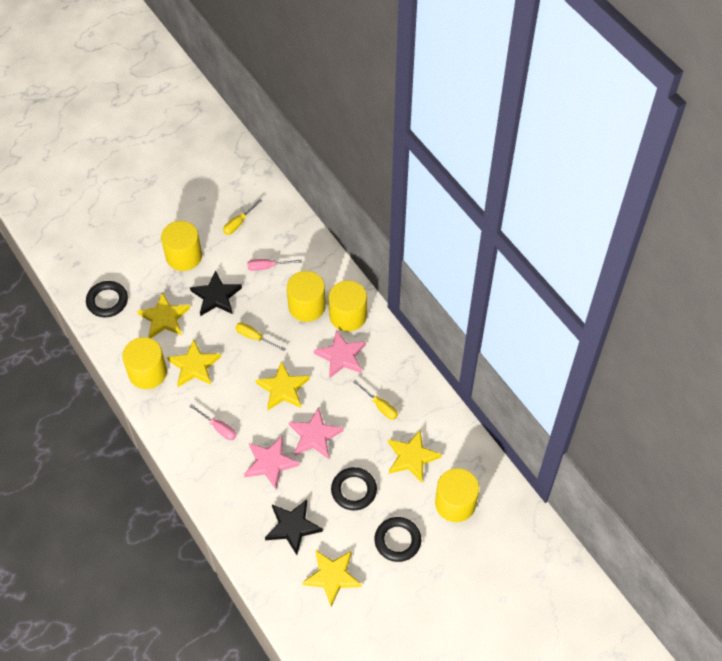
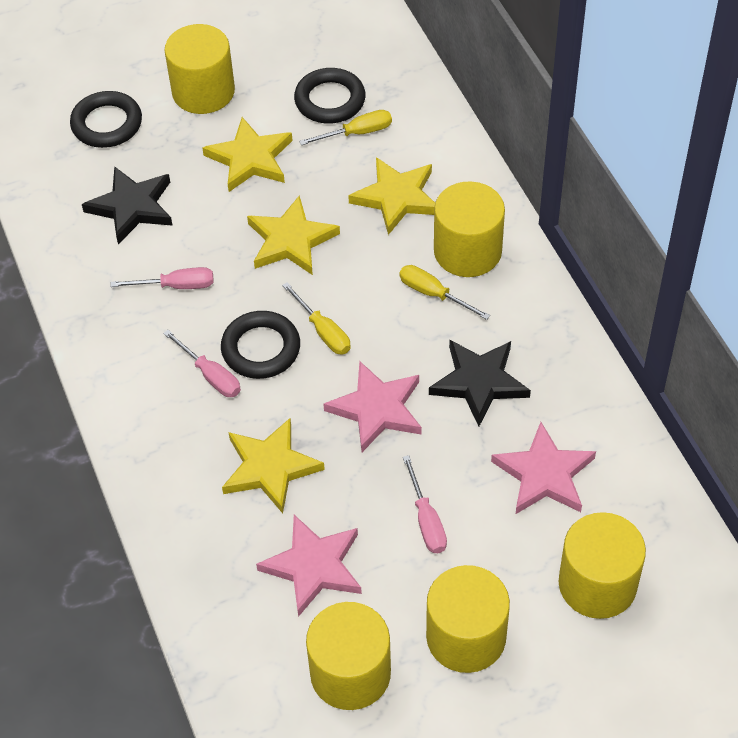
pink screwdriver: 2 -> 3
yellow star: 5 -> 4

